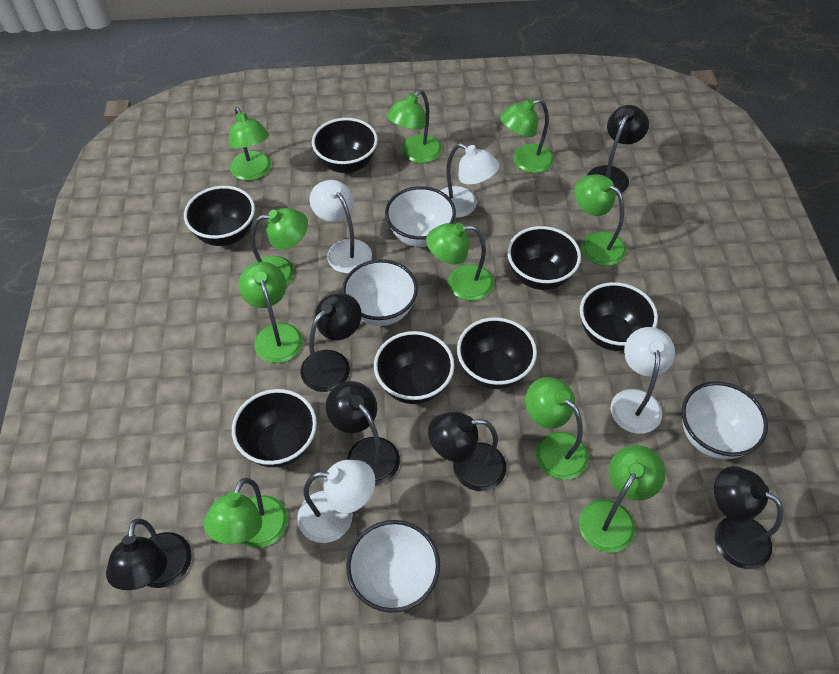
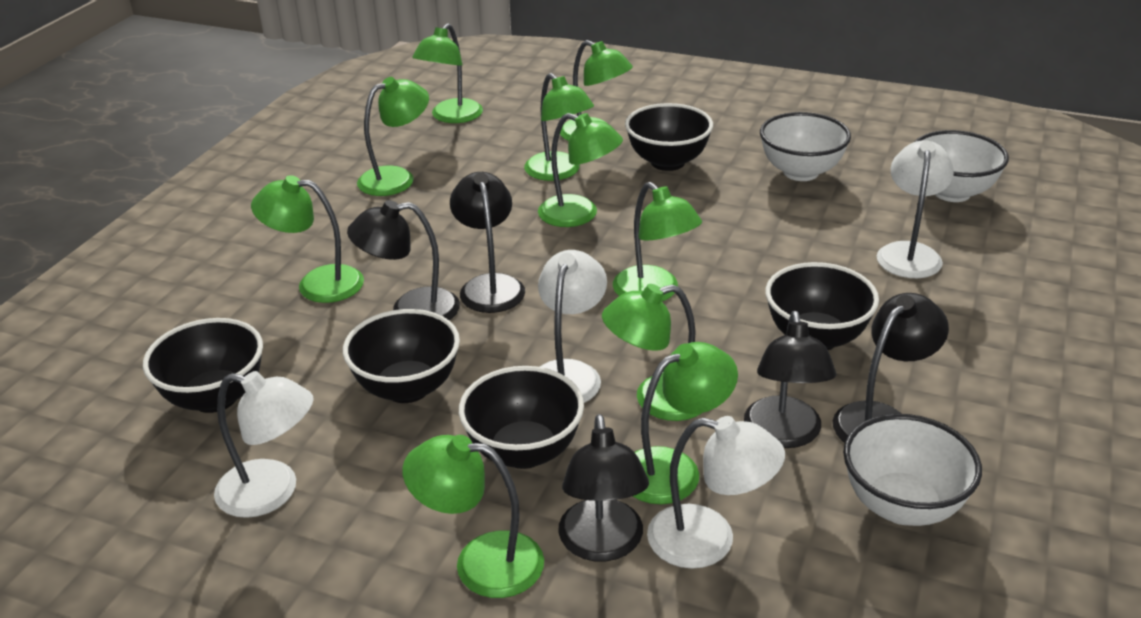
black bowl: 7 -> 5
black lamp: 6 -> 5
white bowl: 4 -> 3

